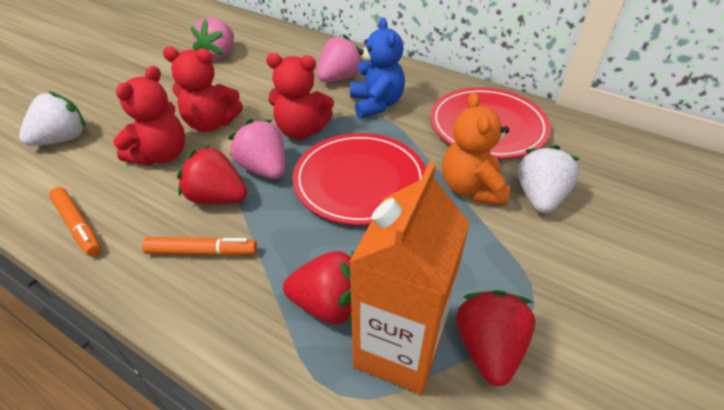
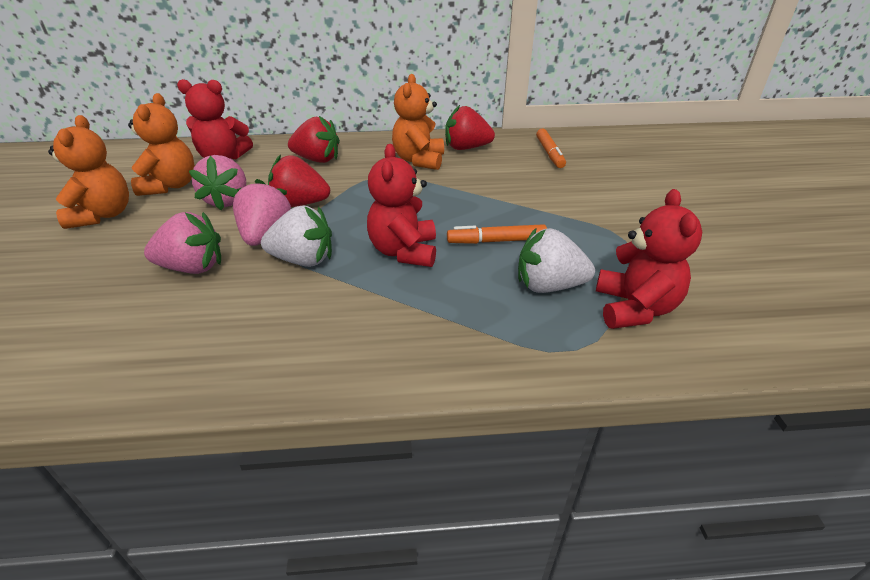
blue teddy bear: 1 -> 0
orange carton: 1 -> 0
orange teddy bear: 1 -> 3
red plate: 2 -> 0

